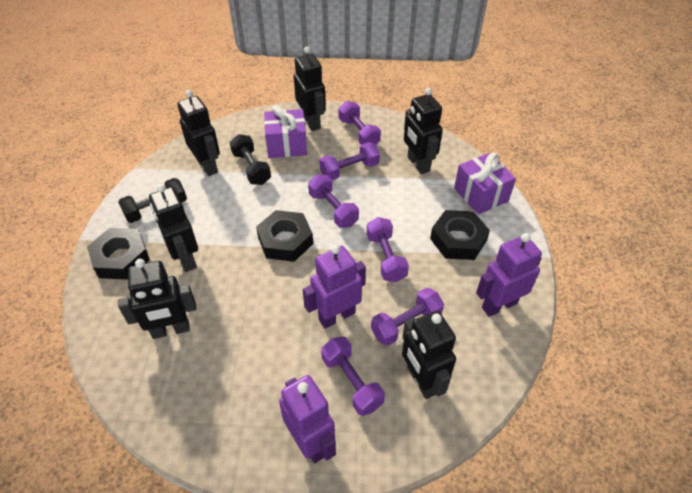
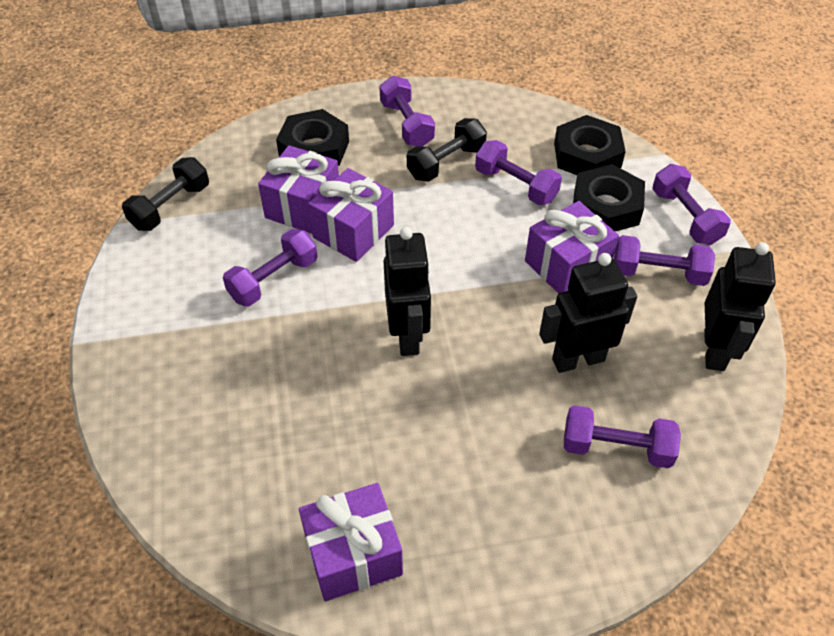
black robot: 6 -> 3
purple gift: 2 -> 4
purple robot: 3 -> 0

